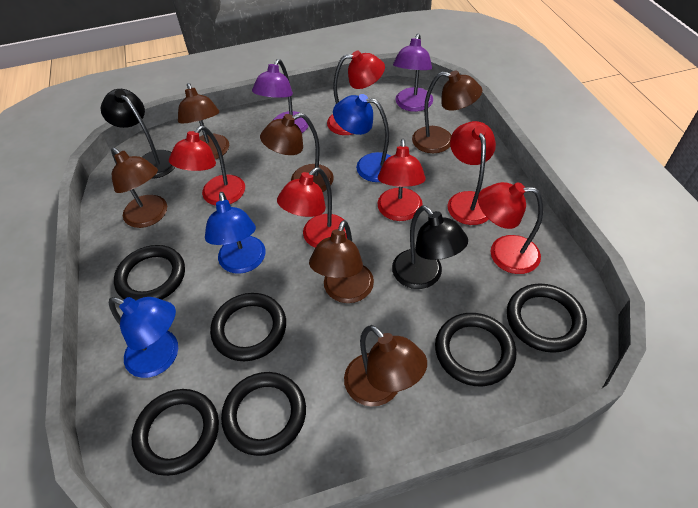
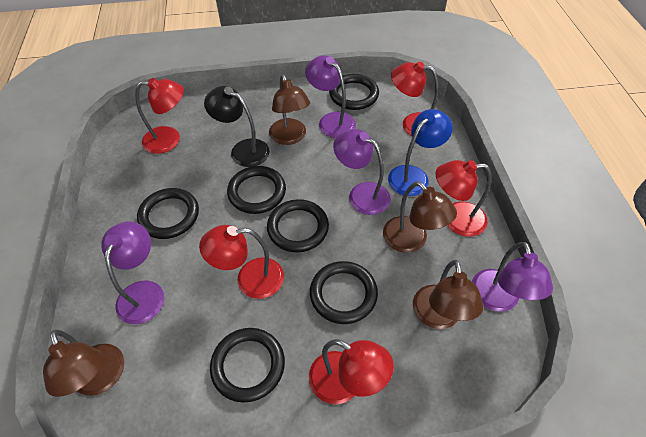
black lamp: 2 -> 1
blue lamp: 3 -> 1
brown lamp: 6 -> 4
purple lamp: 2 -> 4
red lamp: 6 -> 5

